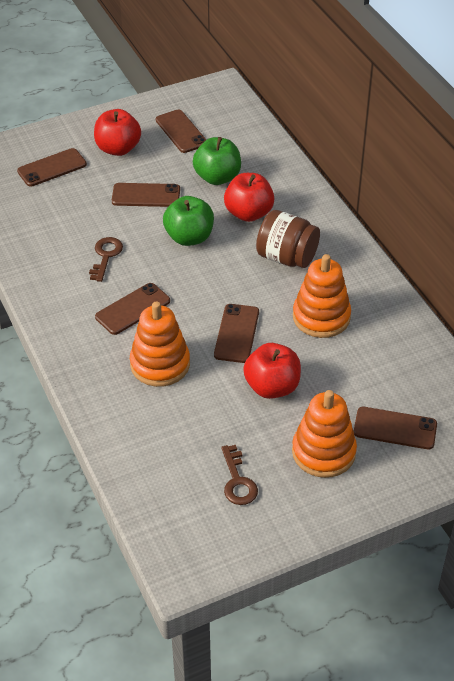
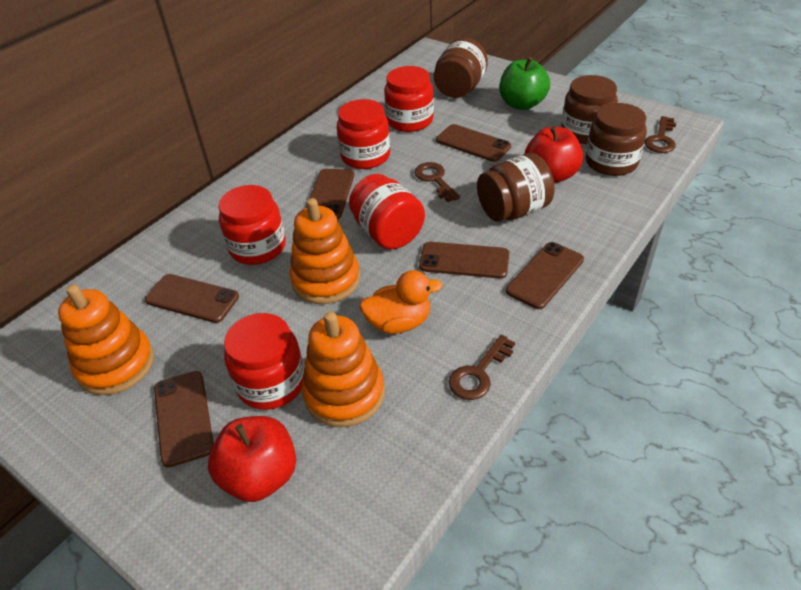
brown jar: 1 -> 4
brown key: 2 -> 3
green apple: 2 -> 1
orange duck: 0 -> 1
red apple: 3 -> 2
red jar: 0 -> 5

